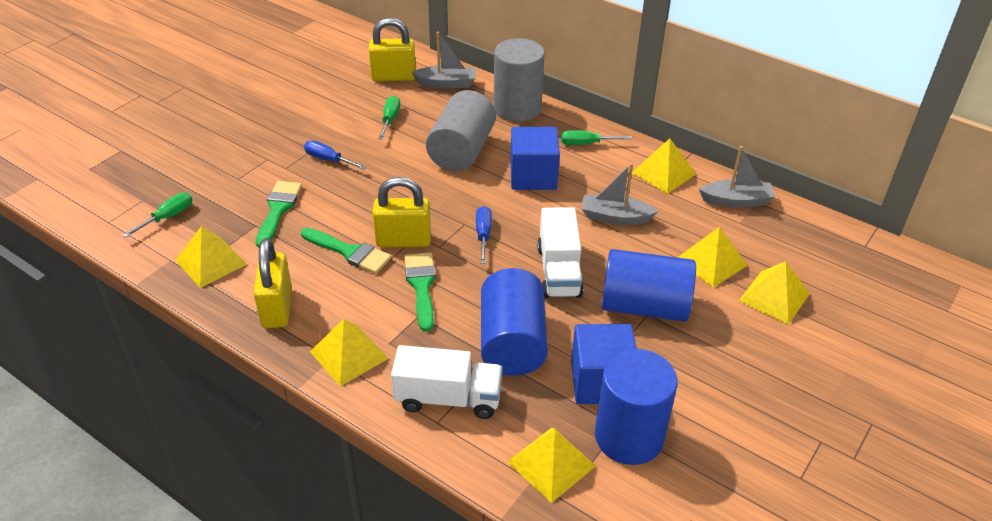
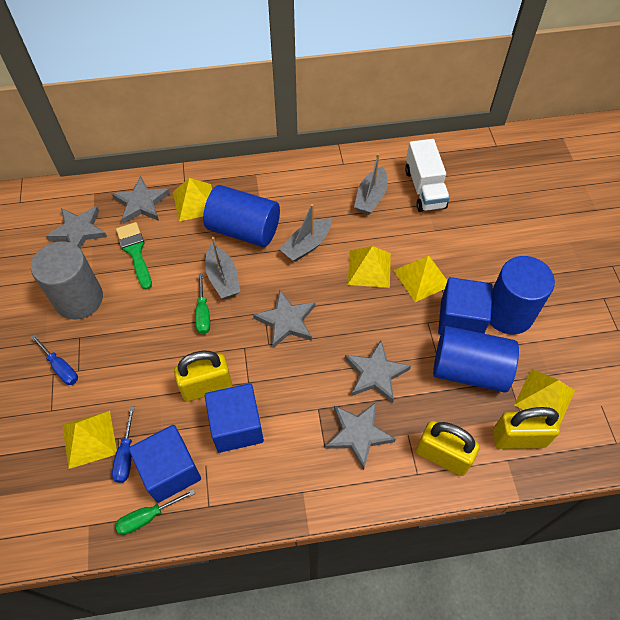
blue cube: 2 -> 3
green brush: 3 -> 1
green screwdriver: 3 -> 2
grey cylinder: 2 -> 1
grey star: 0 -> 5
white truck: 2 -> 1
yellow pyramid: 6 -> 5

